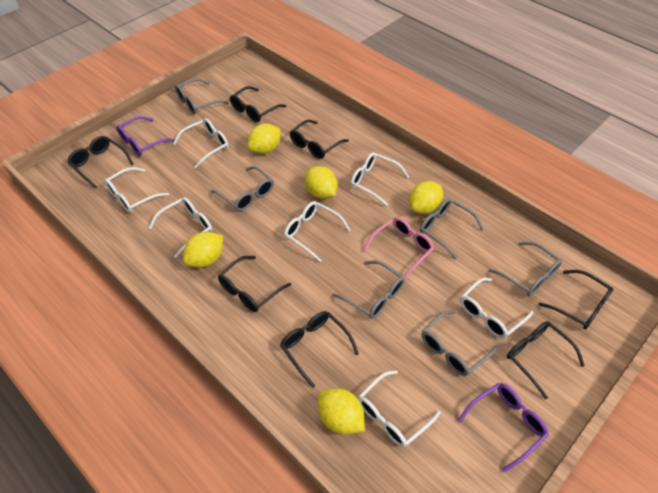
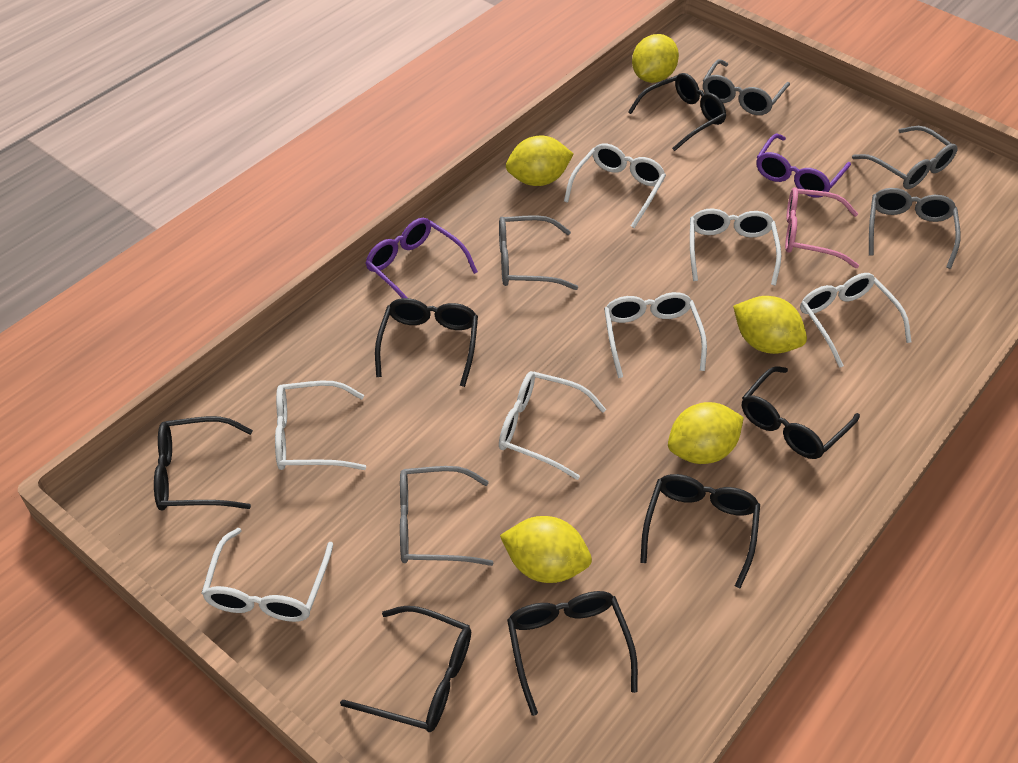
grey glasses: 6 -> 5

